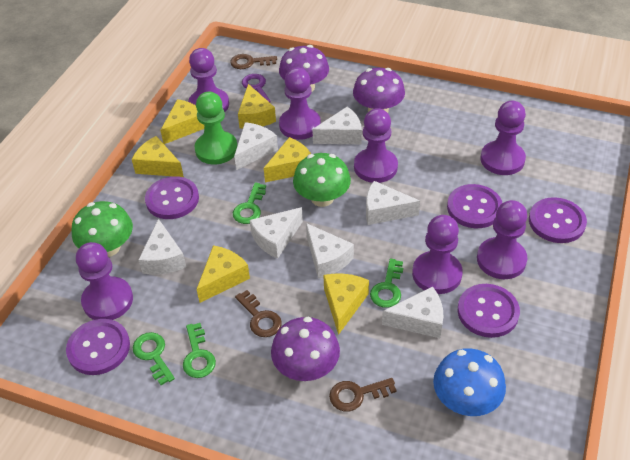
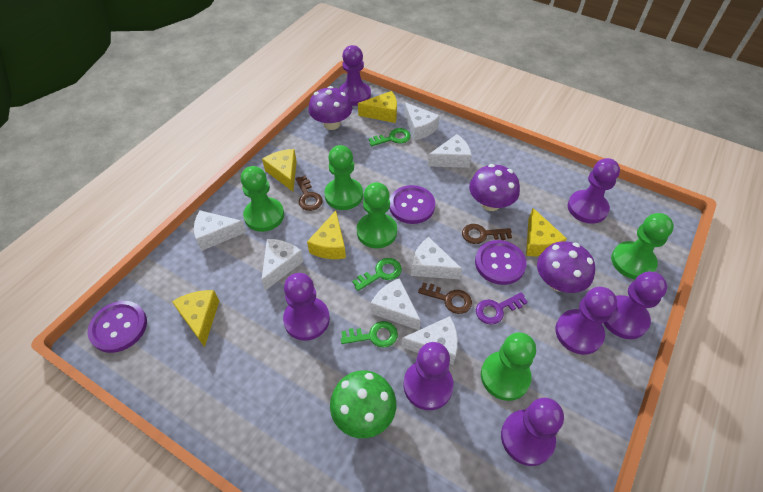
blue mushroom: 1 -> 0
green key: 4 -> 3
green mushroom: 2 -> 1
green pawn: 1 -> 5
purple button: 5 -> 3
yellow cheese: 6 -> 5

